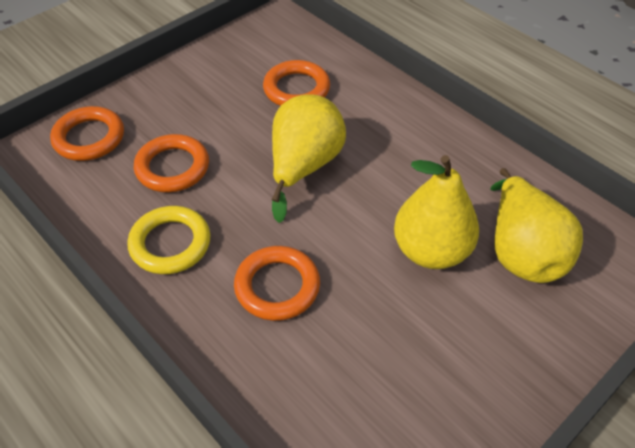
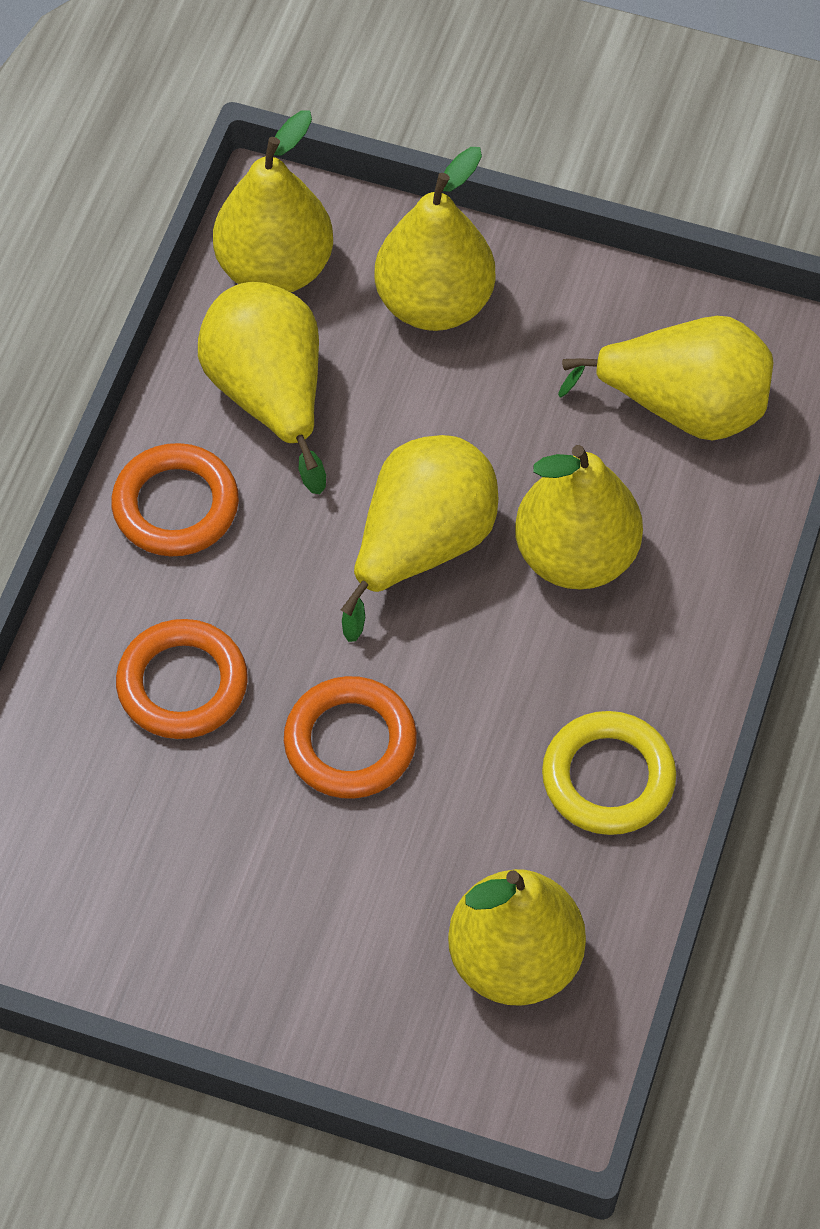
orange ring: 4 -> 3
yellow pear: 3 -> 7

